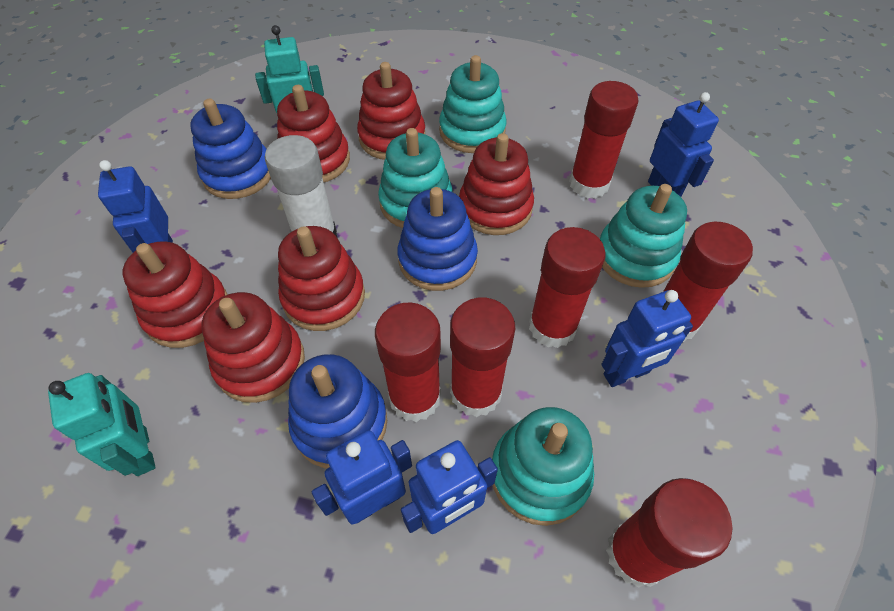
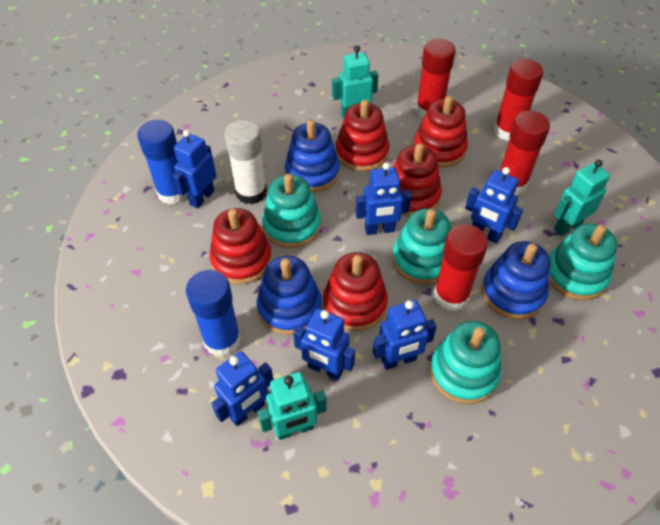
blue glue stick: 0 -> 2
blue robot: 5 -> 6
red glue stick: 6 -> 4
red stacking toy: 6 -> 5
turquoise robot: 2 -> 3

